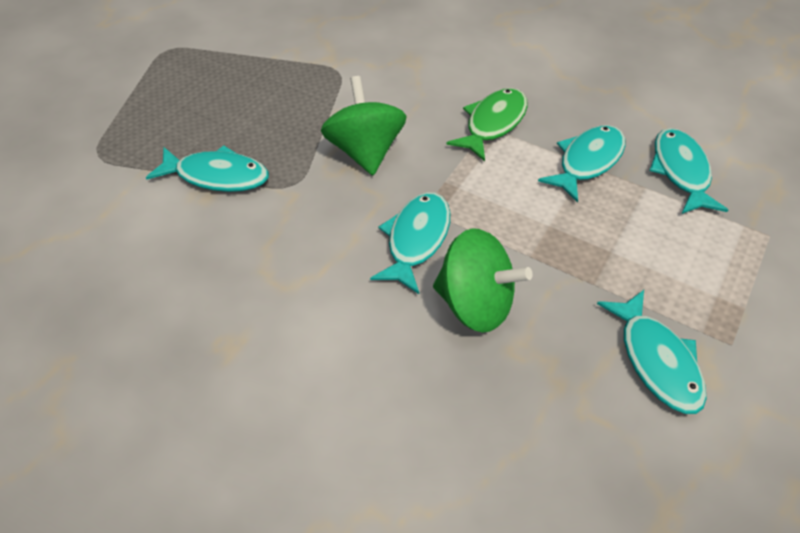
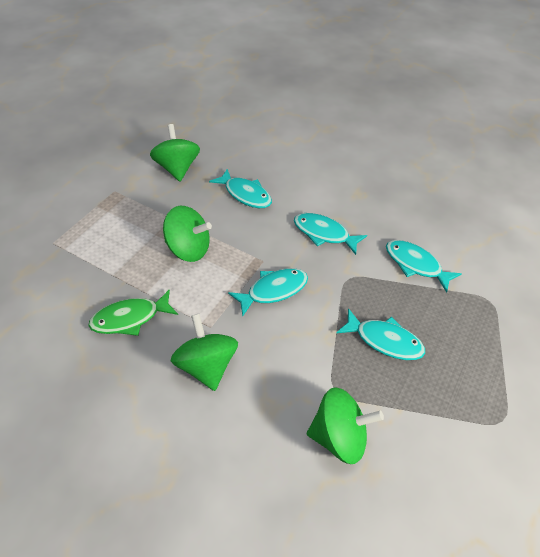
green spinning top: 2 -> 4

